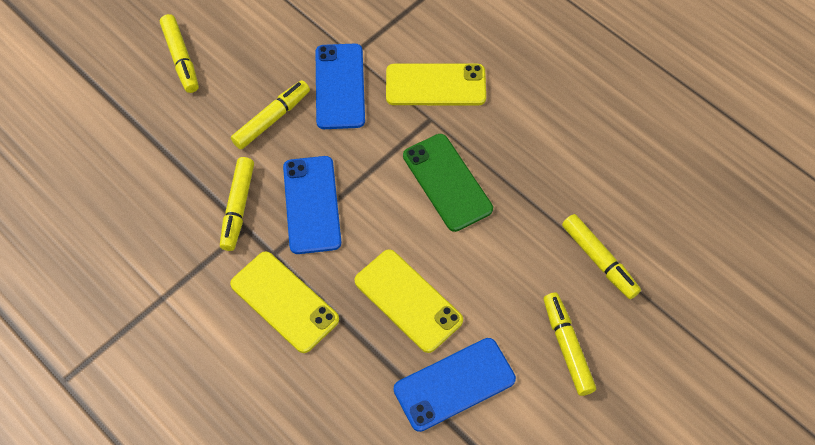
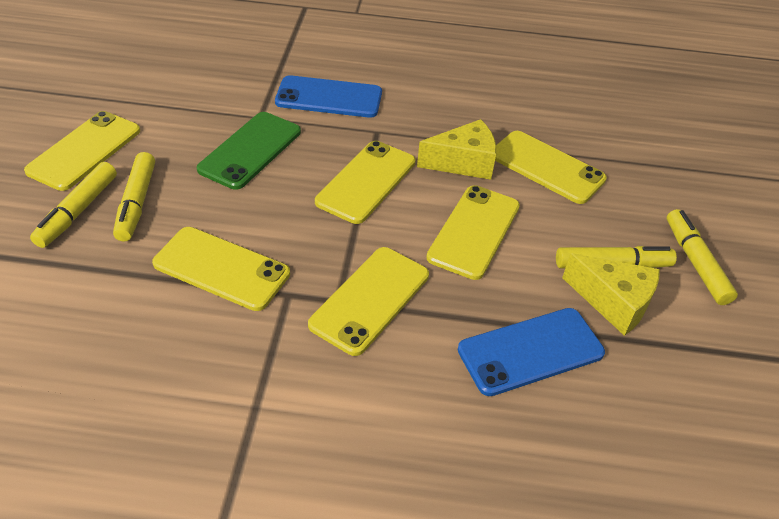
blue phone: 3 -> 2
yellow cheese: 0 -> 2
yellow marker: 5 -> 4
yellow phone: 3 -> 6

